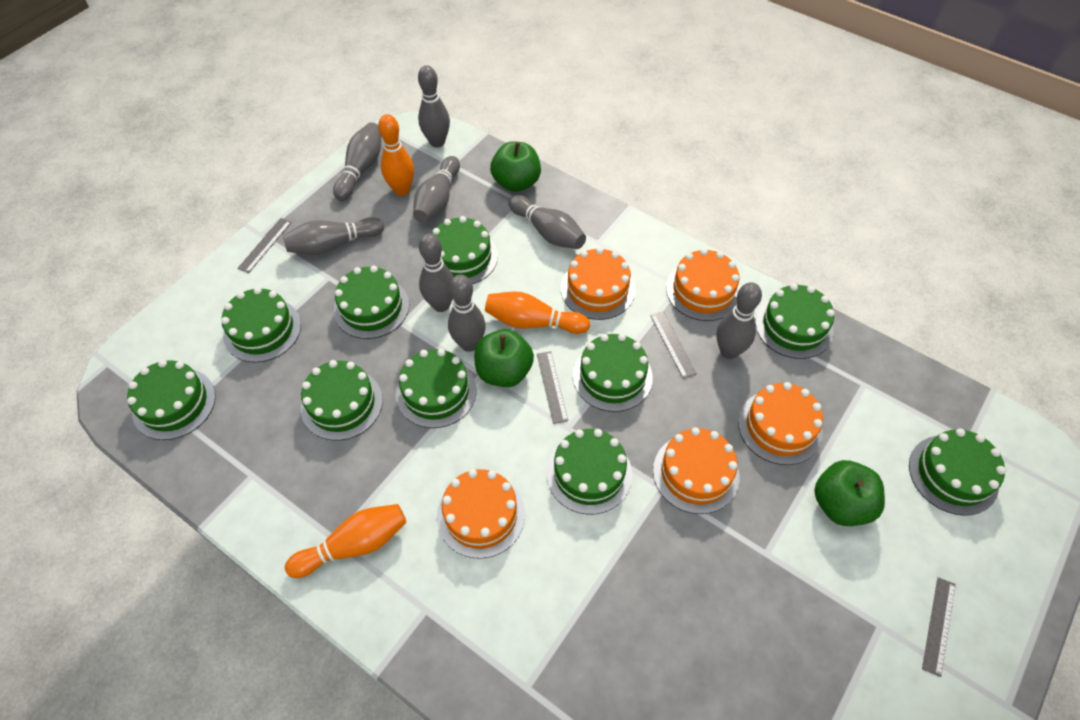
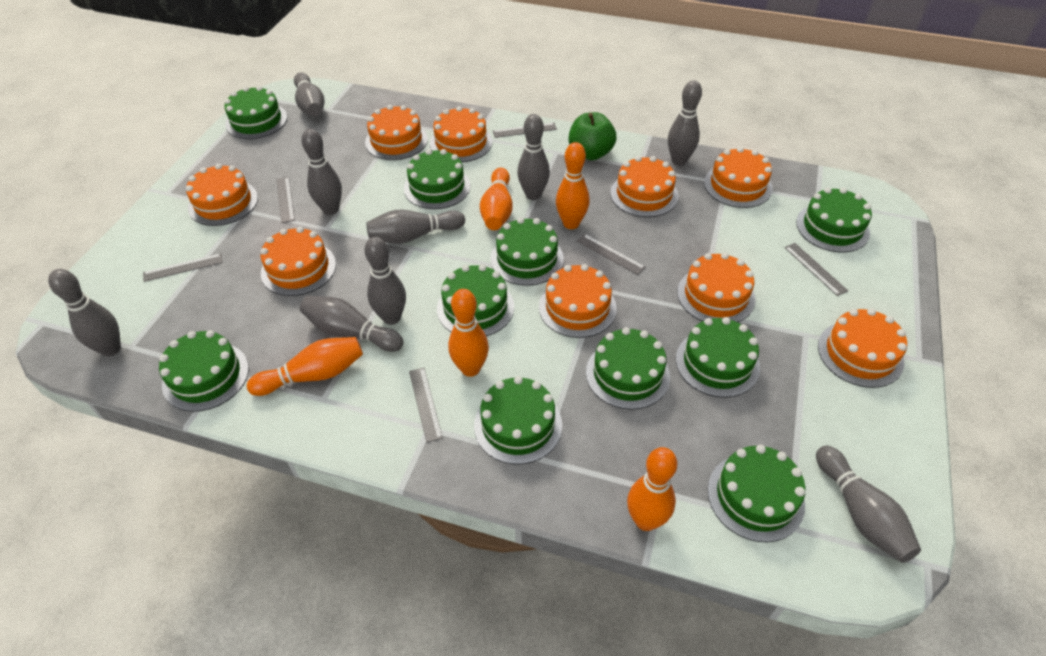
green apple: 3 -> 1
grey bowling pin: 8 -> 9
grey ruler: 4 -> 6
orange bowling pin: 3 -> 5
orange cake: 5 -> 9

